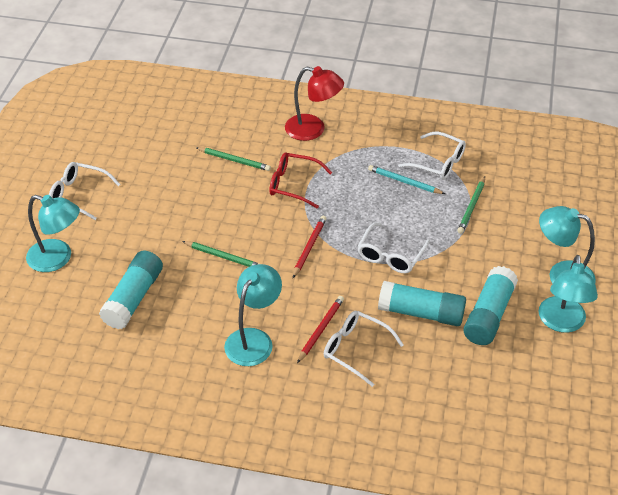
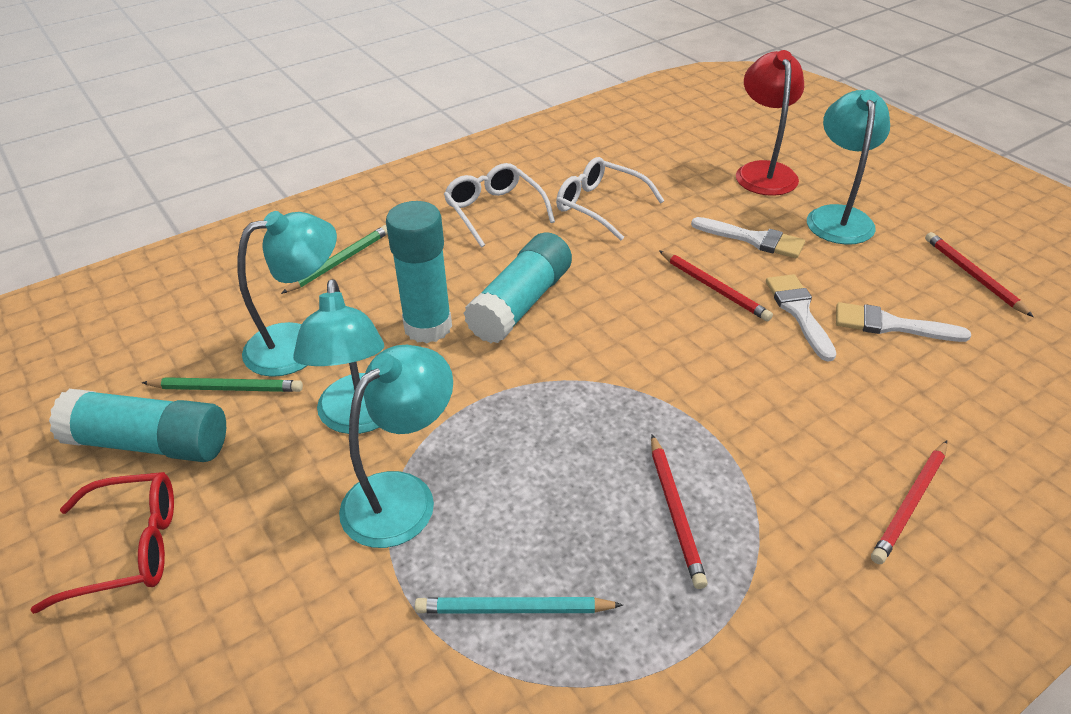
green pencil: 3 -> 2
red pencil: 2 -> 4
white brush: 0 -> 3
white glasses: 4 -> 2

